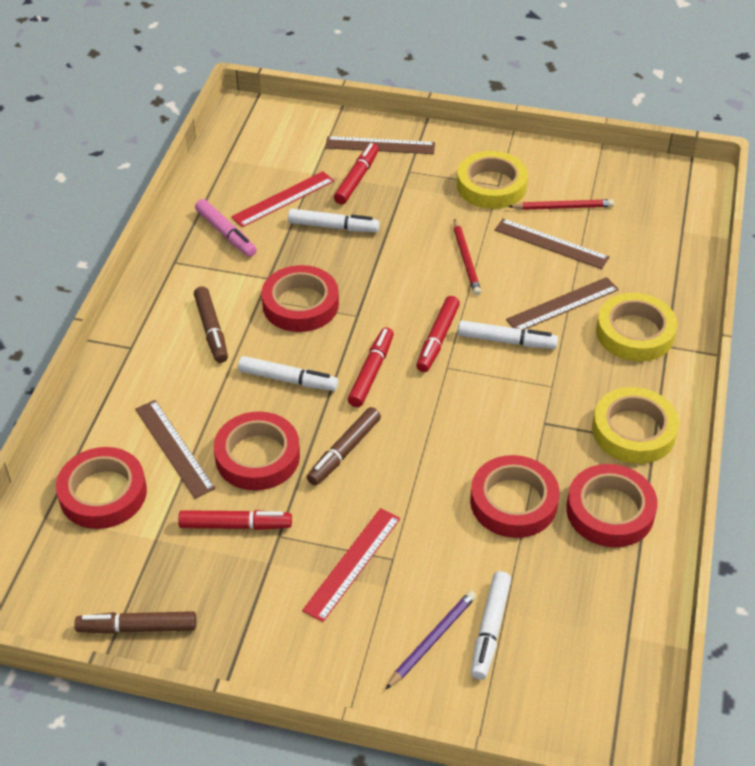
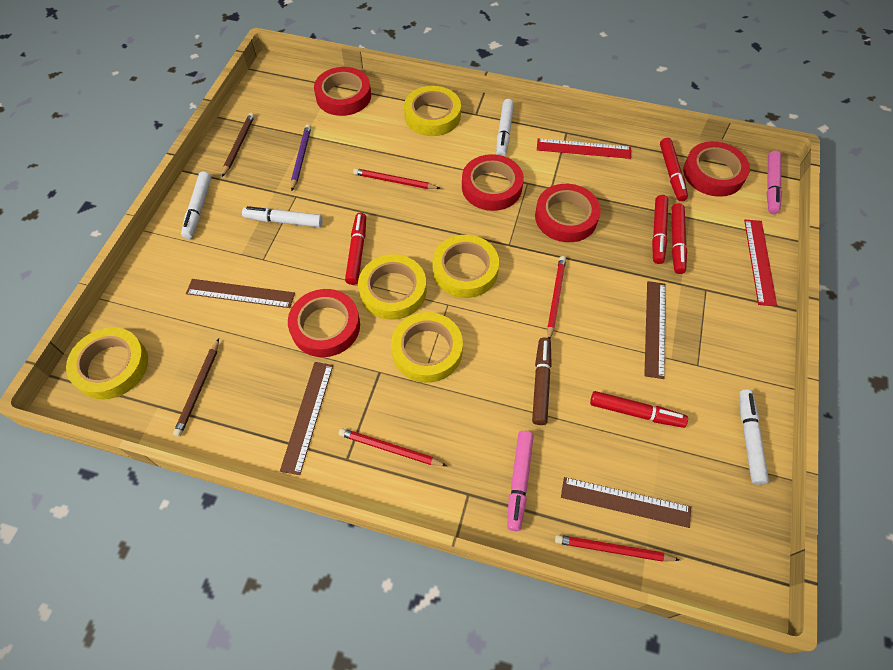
brown marker: 3 -> 1
brown pencil: 0 -> 2
pink marker: 1 -> 2
red marker: 4 -> 5
red pencil: 2 -> 4
yellow tape: 3 -> 5

